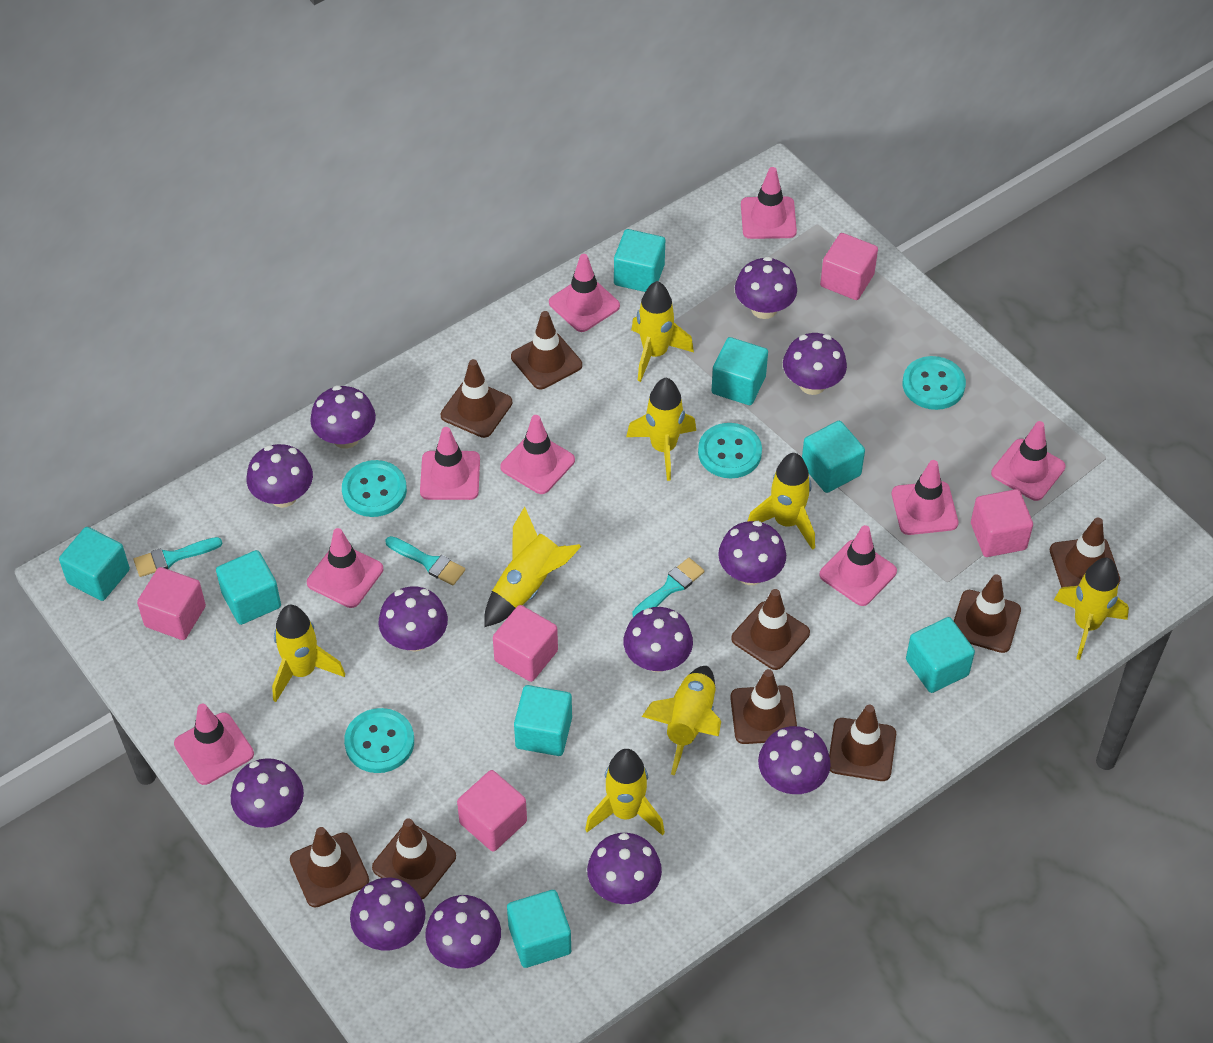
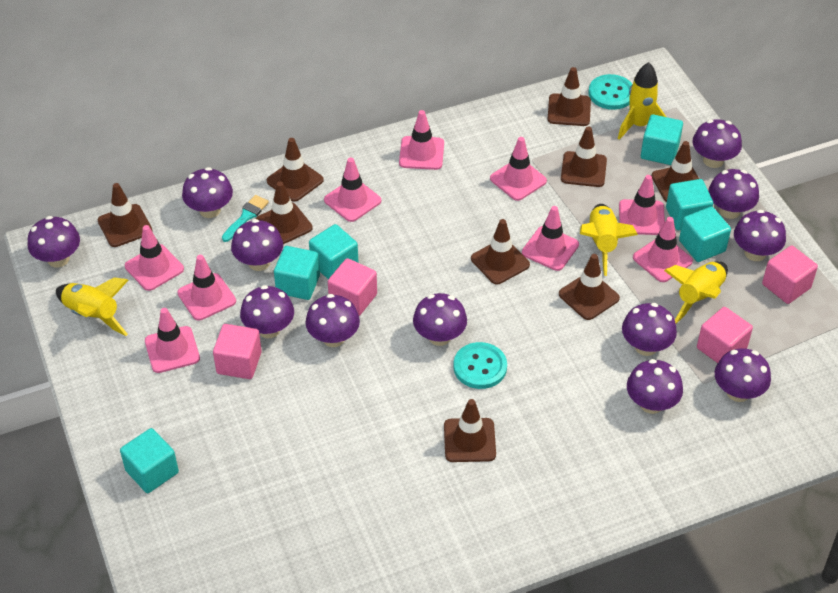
pink cube: 5 -> 4
turquoise brush: 3 -> 1
turquoise button: 4 -> 2
turquoise cube: 8 -> 6
yellow rocket: 8 -> 4

